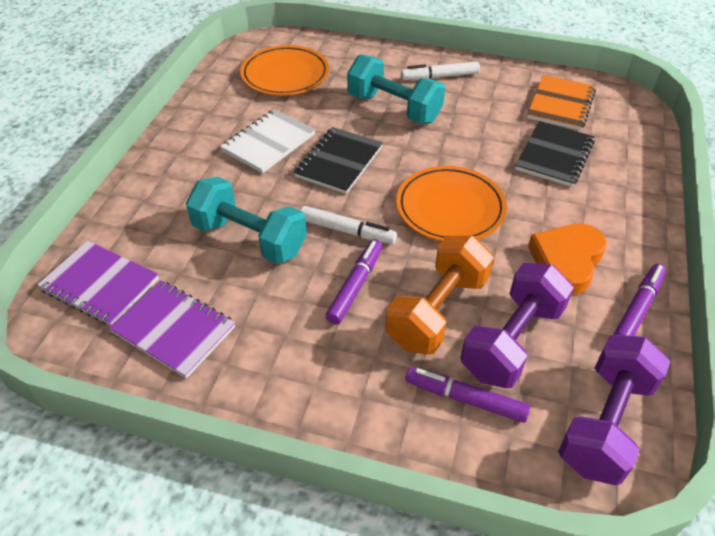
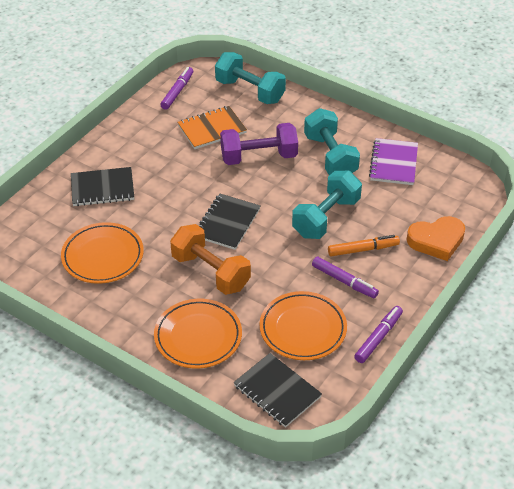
black notebook: 2 -> 3
orange marker: 0 -> 1
orange plate: 2 -> 3
purple dumbbell: 2 -> 1
purple notebook: 2 -> 1
turquoise dumbbell: 2 -> 3
white marker: 2 -> 0
white notebook: 1 -> 0

